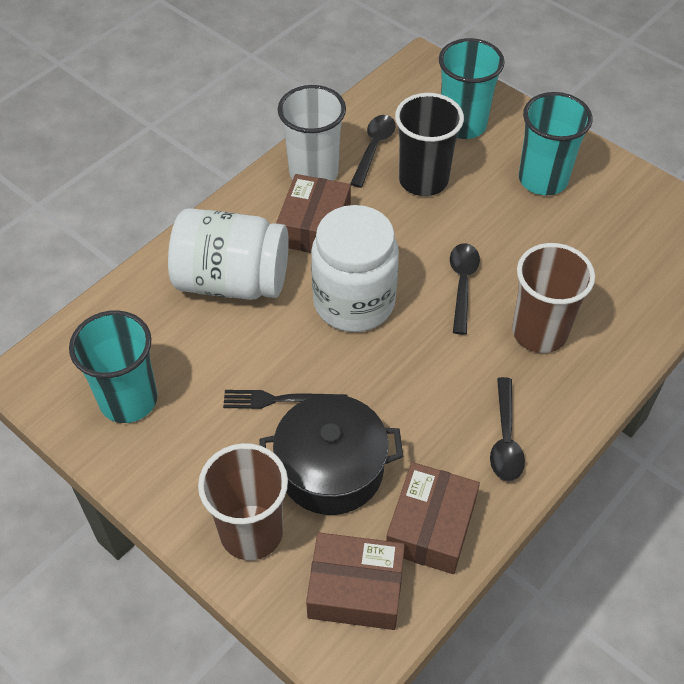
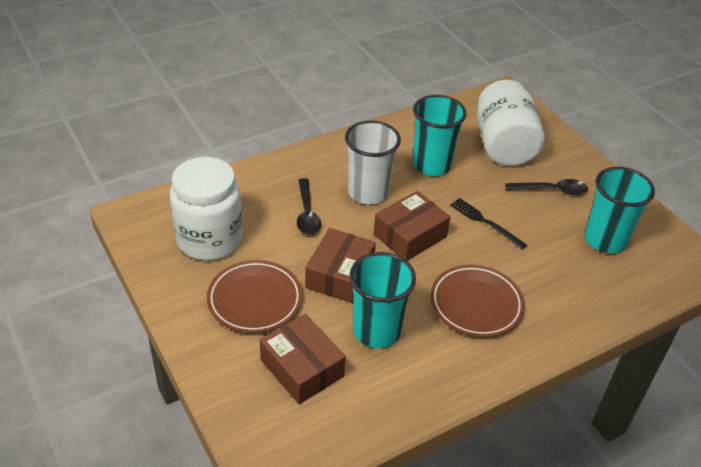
black cup: 1 -> 0
black pot: 1 -> 0
black spoon: 3 -> 2
brown cup: 2 -> 0
brown plate: 0 -> 2

